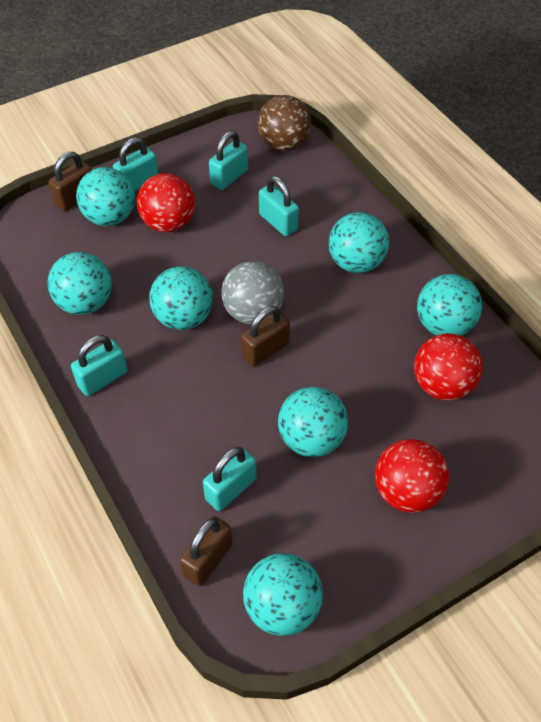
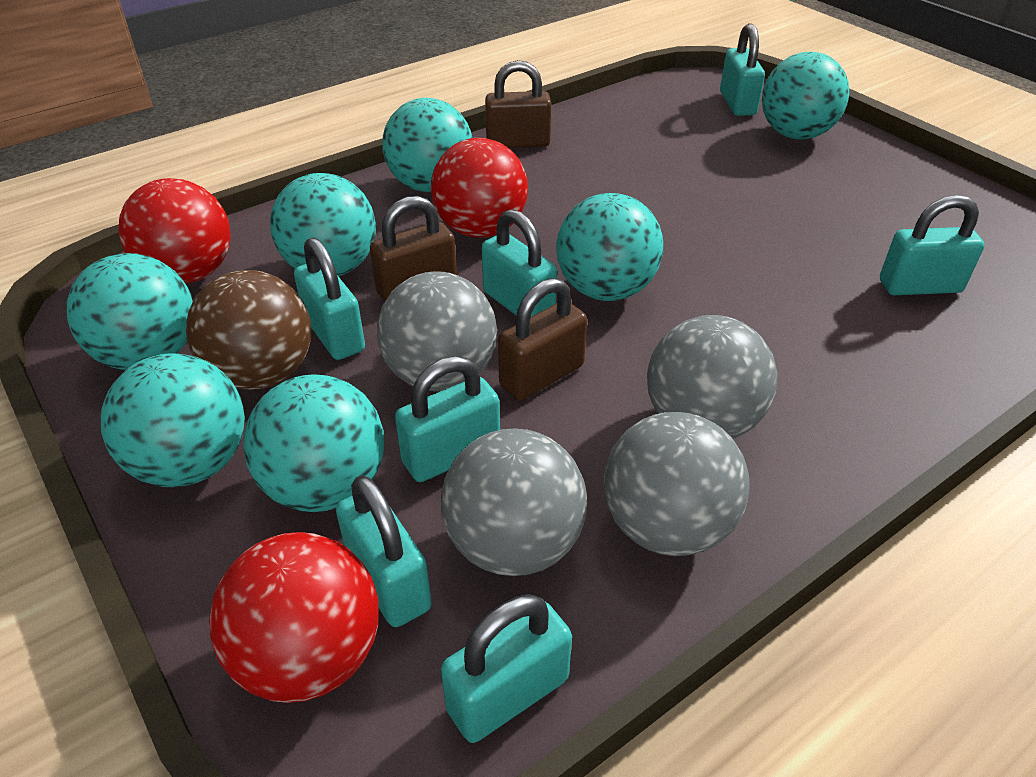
grey ball: 1 -> 4
turquoise padlock: 5 -> 7

